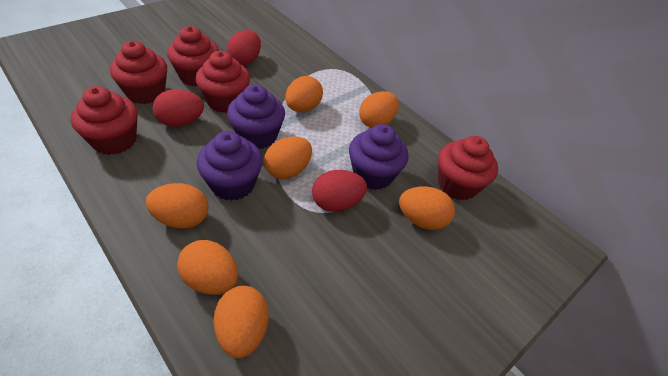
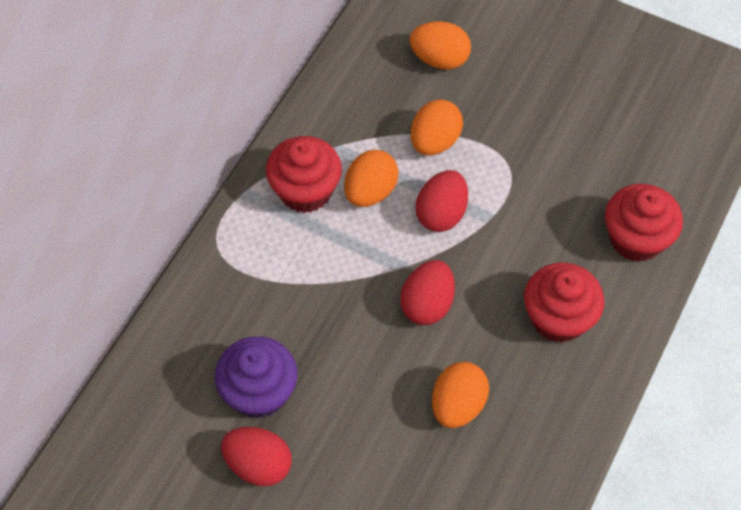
orange egg: 7 -> 4
purple cupcake: 3 -> 1
red cupcake: 5 -> 3

